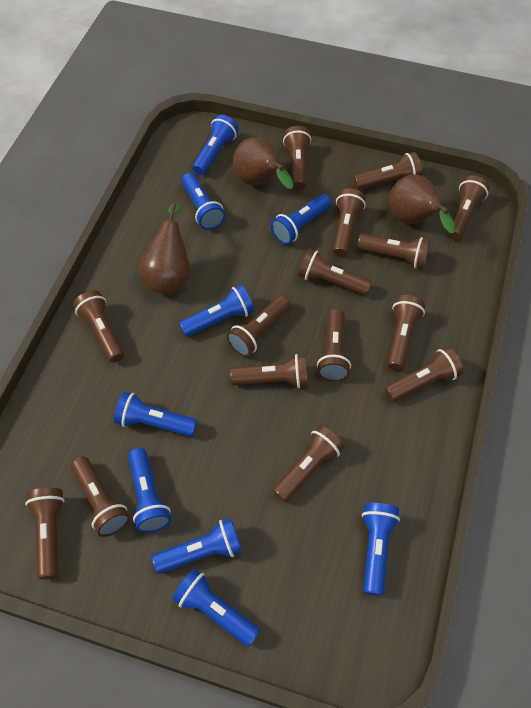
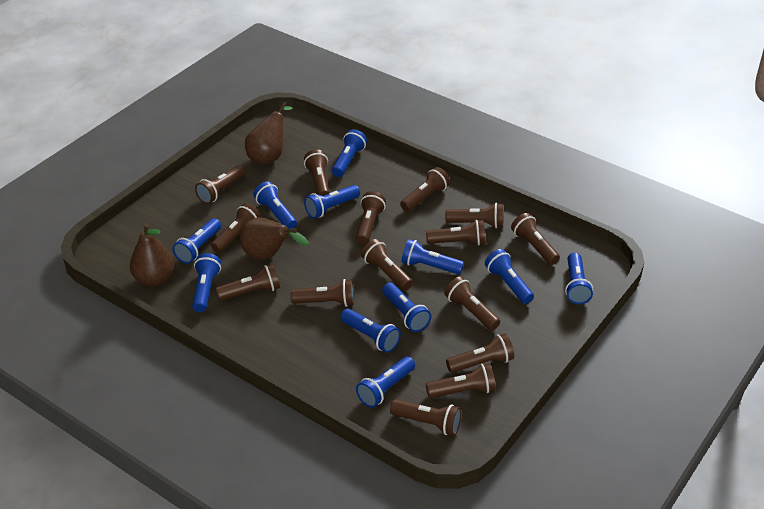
blue flashlight: 9 -> 11

